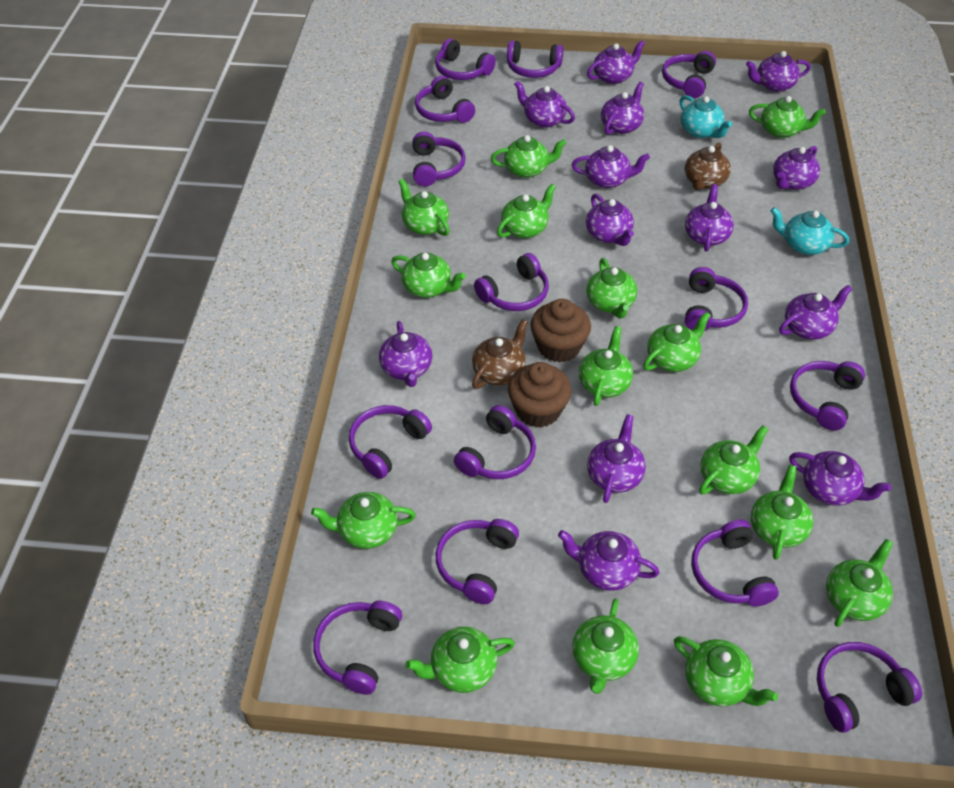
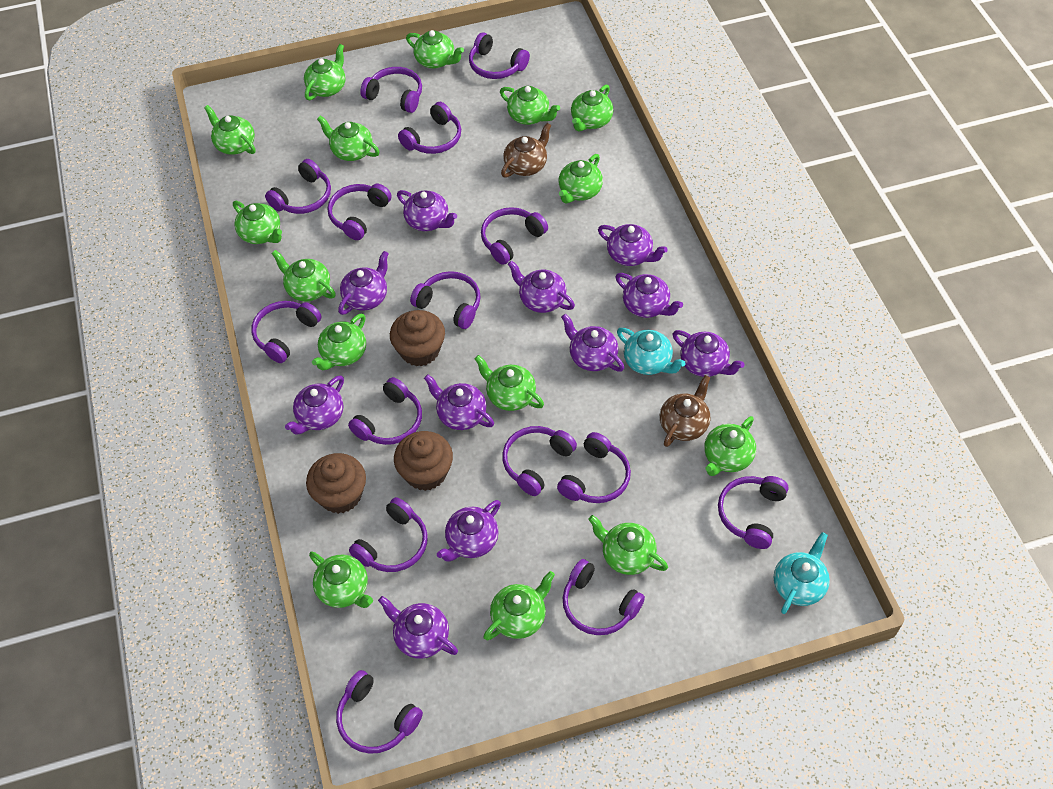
brown cupcake: 2 -> 3
purple headphones: 14 -> 15
purple teapot: 13 -> 11

